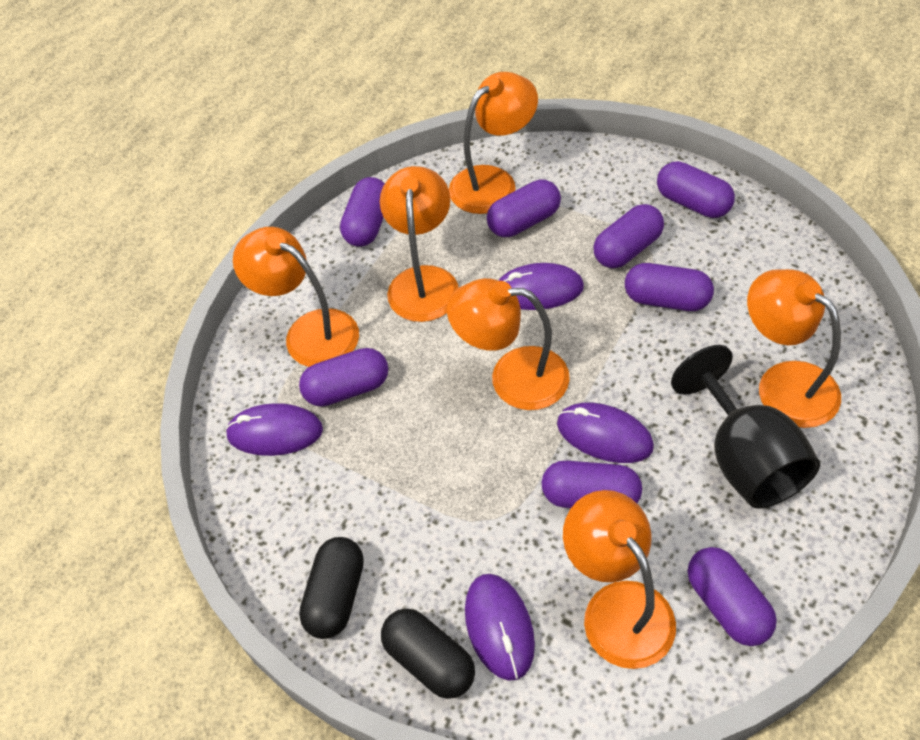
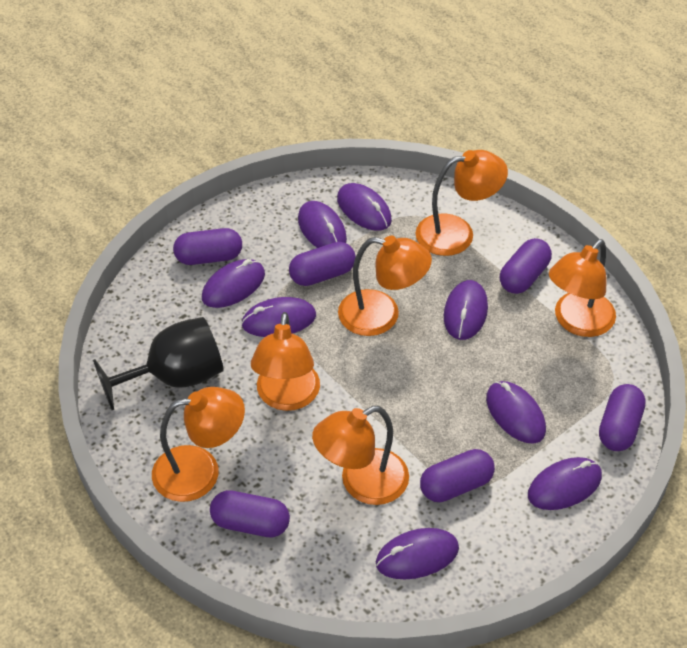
black capsule: 2 -> 0
purple capsule: 8 -> 6
purple mouse: 4 -> 8

